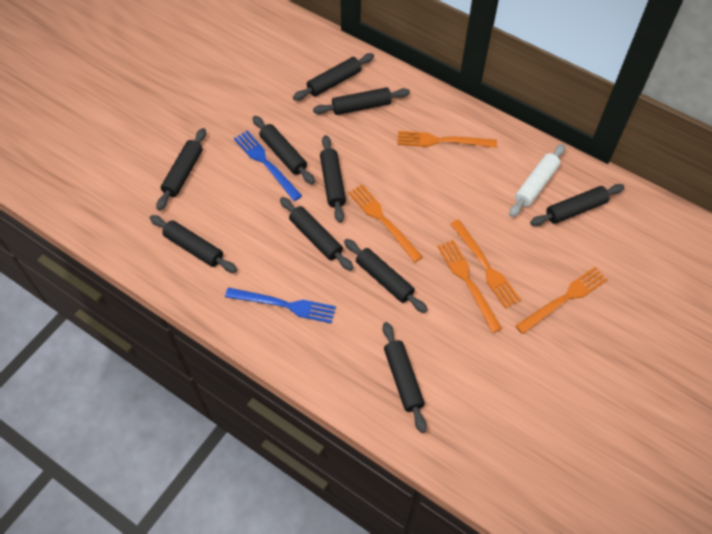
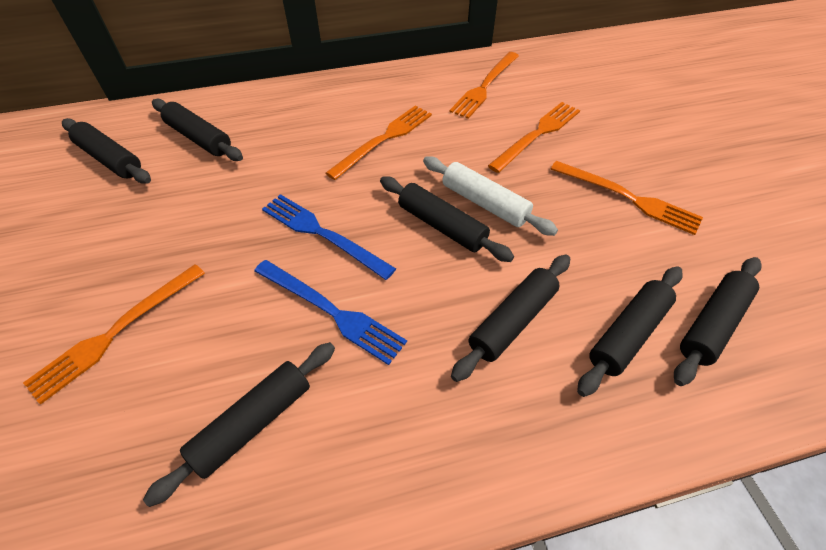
black rolling pin: 10 -> 7

